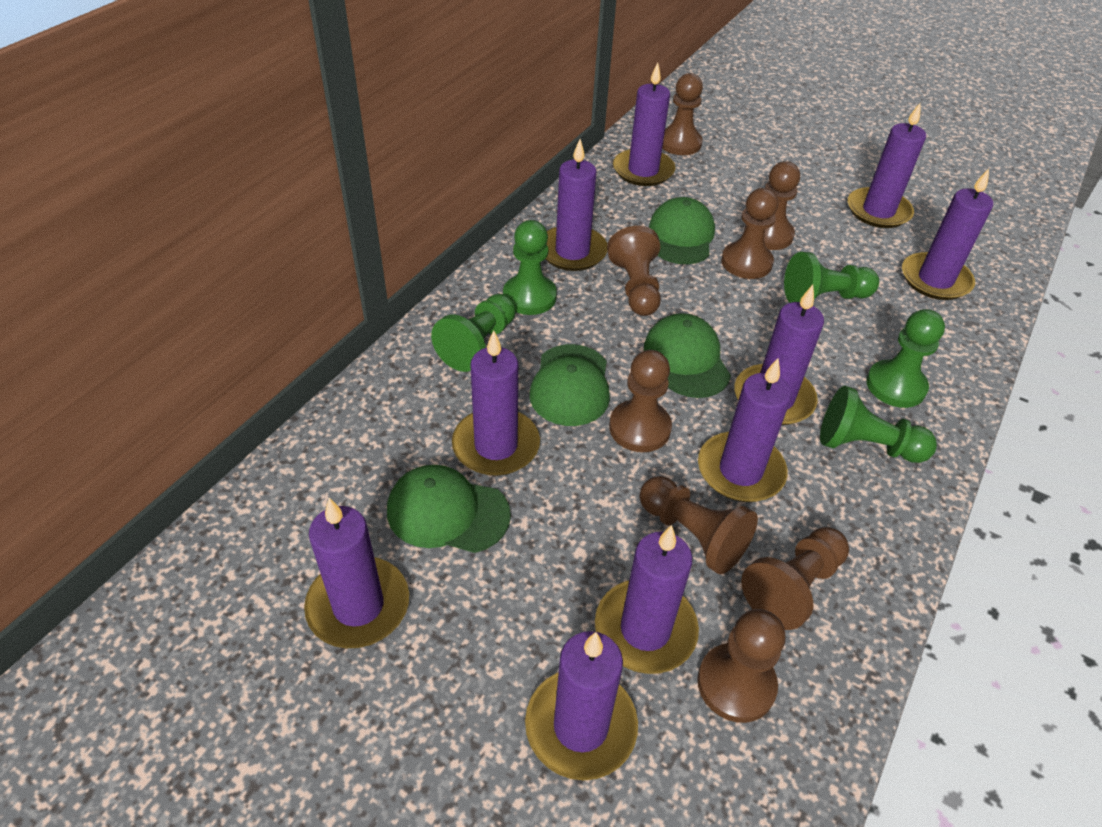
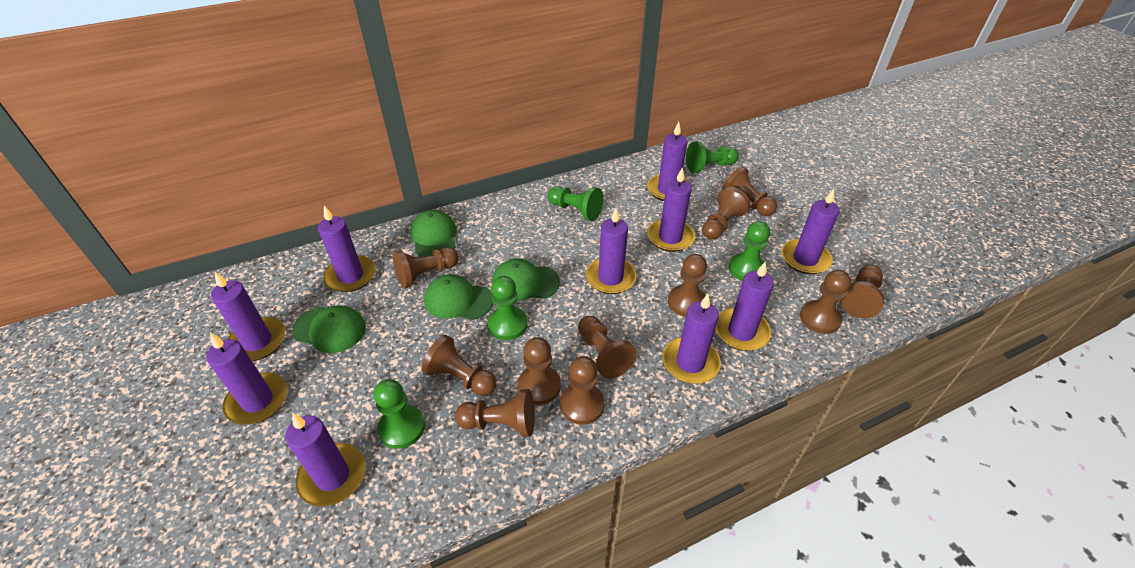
brown pawn: 8 -> 11

